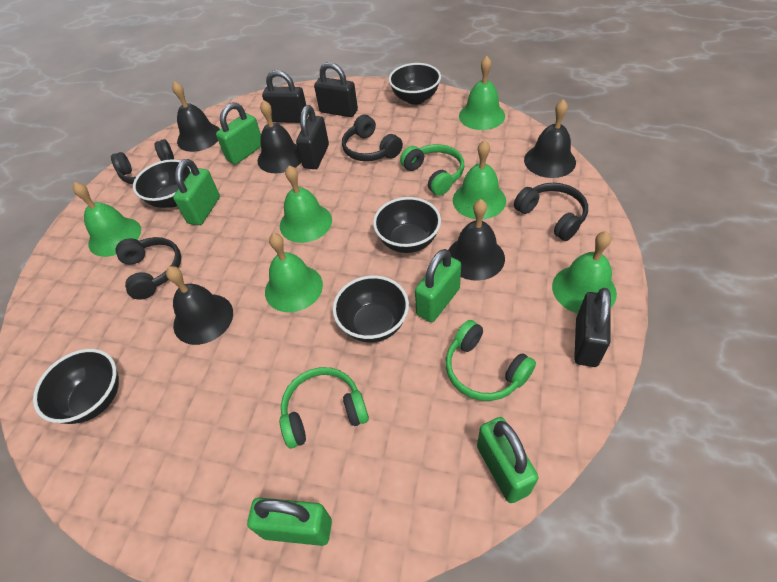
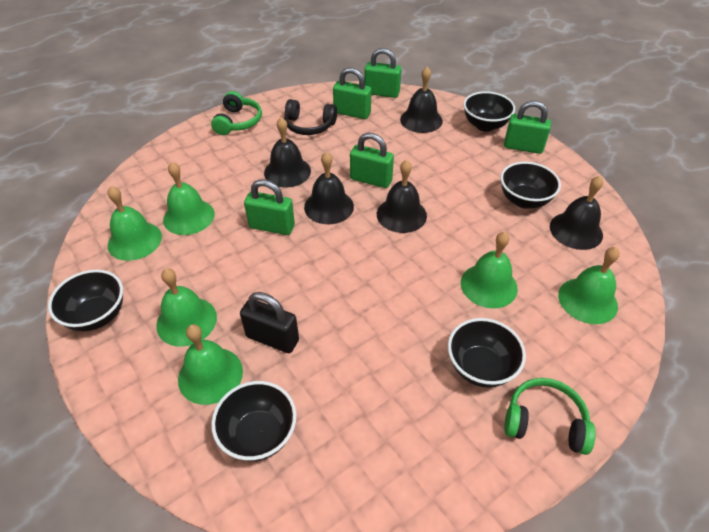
black headphones: 4 -> 1
black padlock: 4 -> 1
green headphones: 3 -> 2

